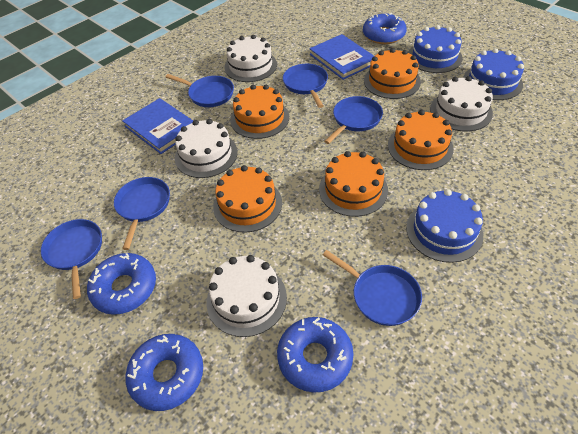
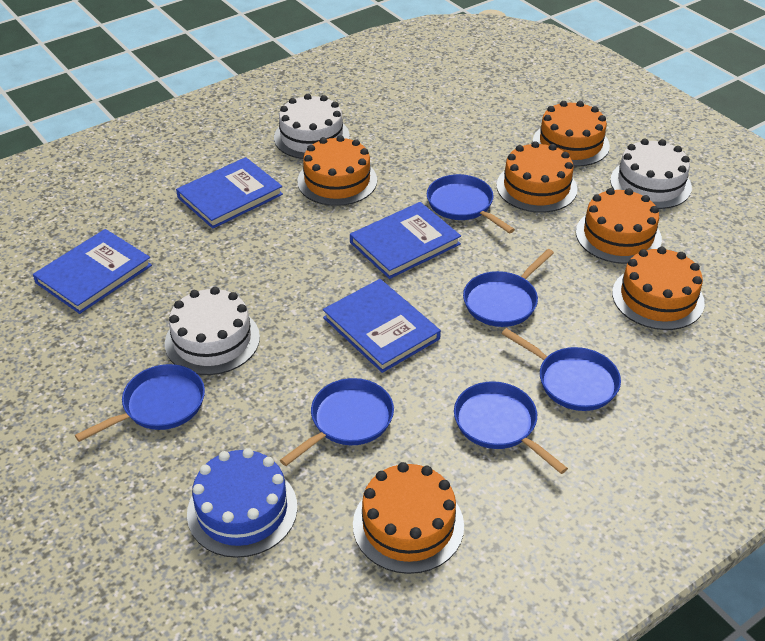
blue book: 2 -> 4
blue cake: 3 -> 1
blue donut: 4 -> 0
orange cake: 5 -> 6
white cake: 4 -> 3

